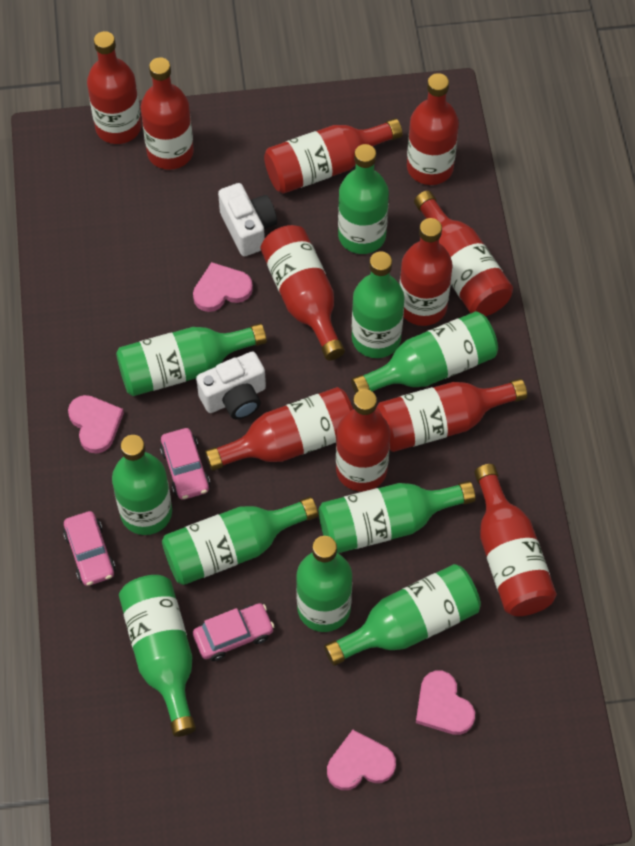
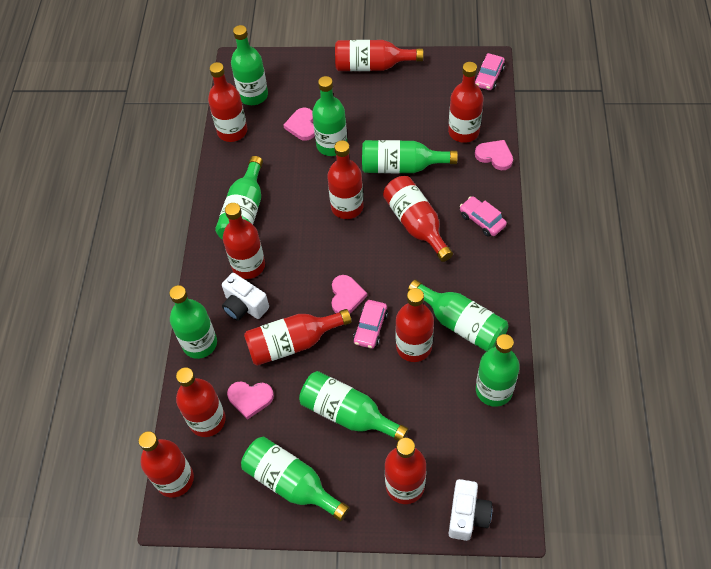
green bottle: 10 -> 9

